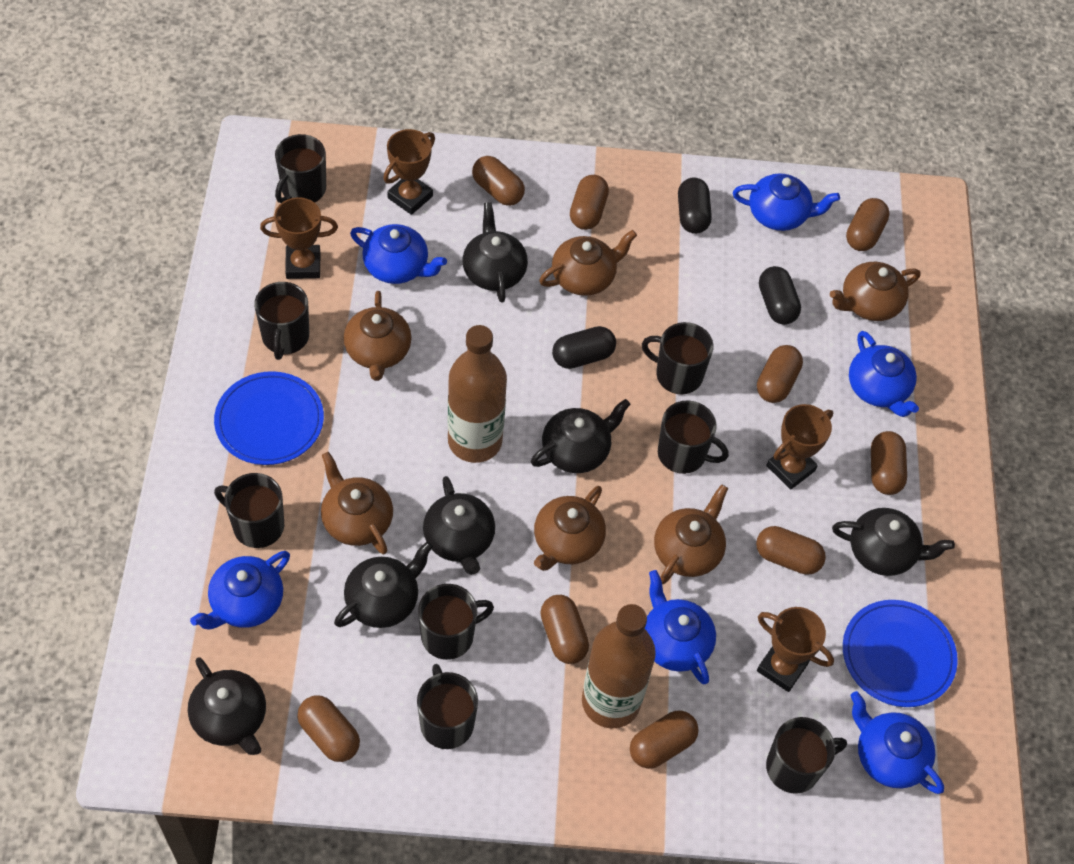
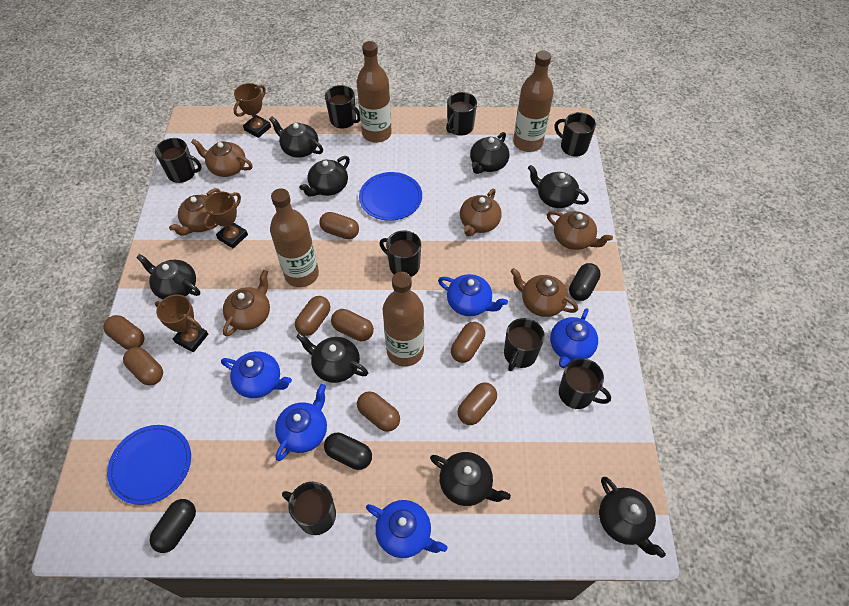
black teapot: 6 -> 8
blue teapot: 6 -> 5
brown bottle: 2 -> 4
brown capsule: 9 -> 8
brown trophy: 4 -> 3

